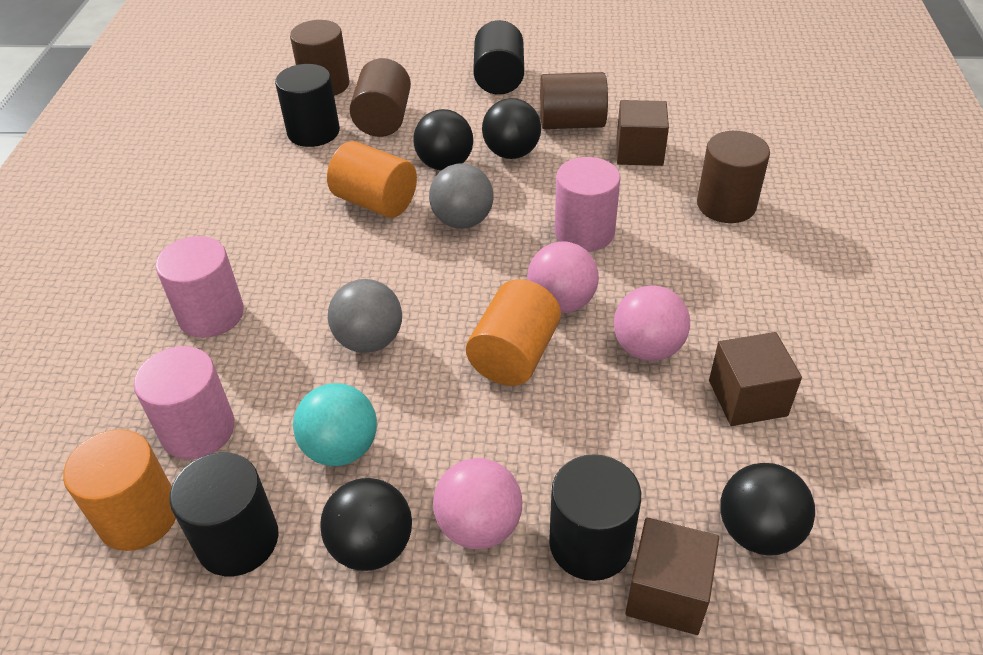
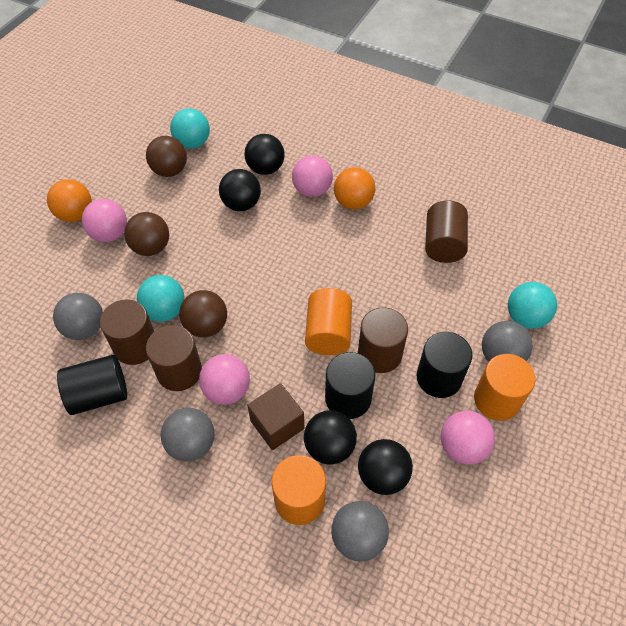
black cylinder: 4 -> 3
brown ball: 0 -> 3
brown cube: 3 -> 1
grey ball: 2 -> 4
orange ball: 0 -> 2
pink ball: 3 -> 4
pink cylinder: 3 -> 0
turquoise ball: 1 -> 3

